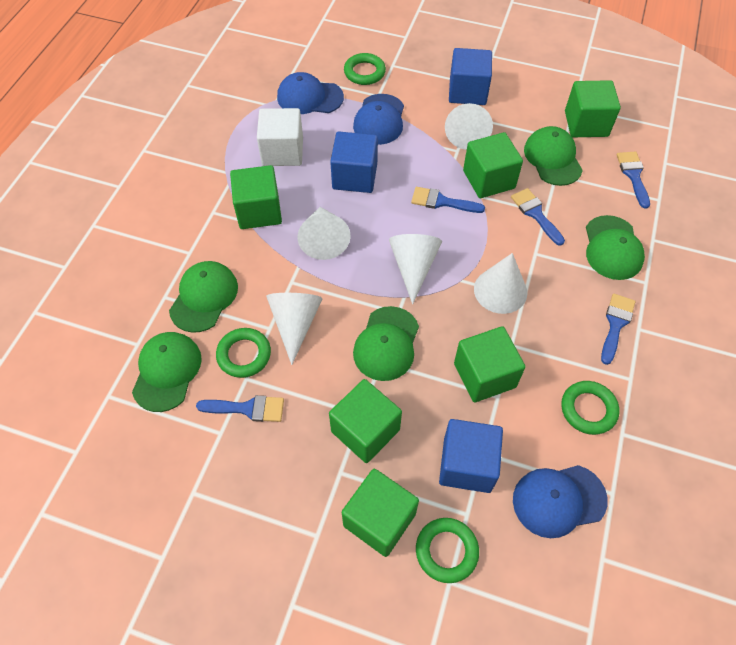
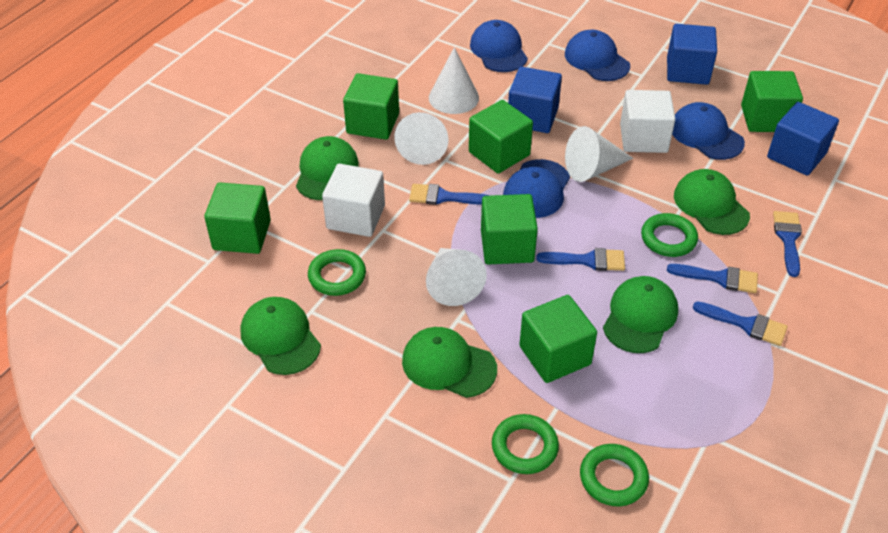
blue cap: 3 -> 4
white cone: 5 -> 4
white cube: 1 -> 2

